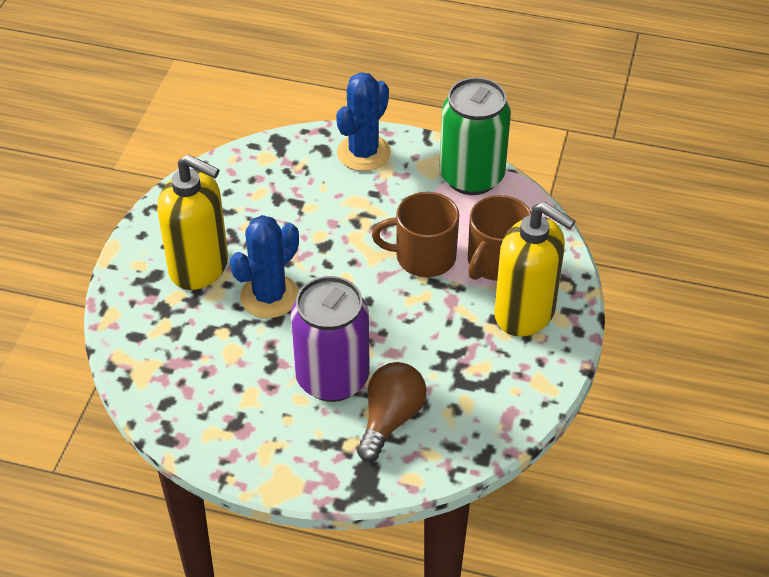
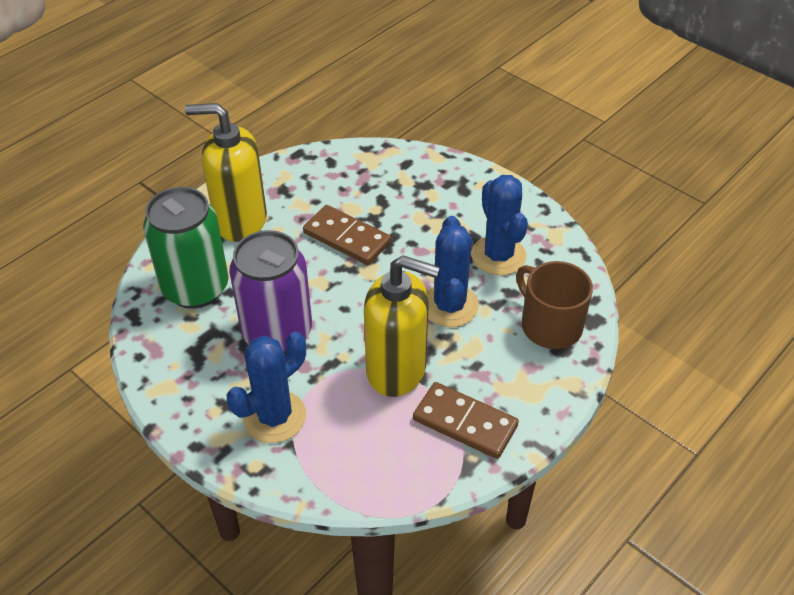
blue cactus: 2 -> 3
brown domino: 0 -> 2
brown light bulb: 1 -> 0
brown mug: 2 -> 1

